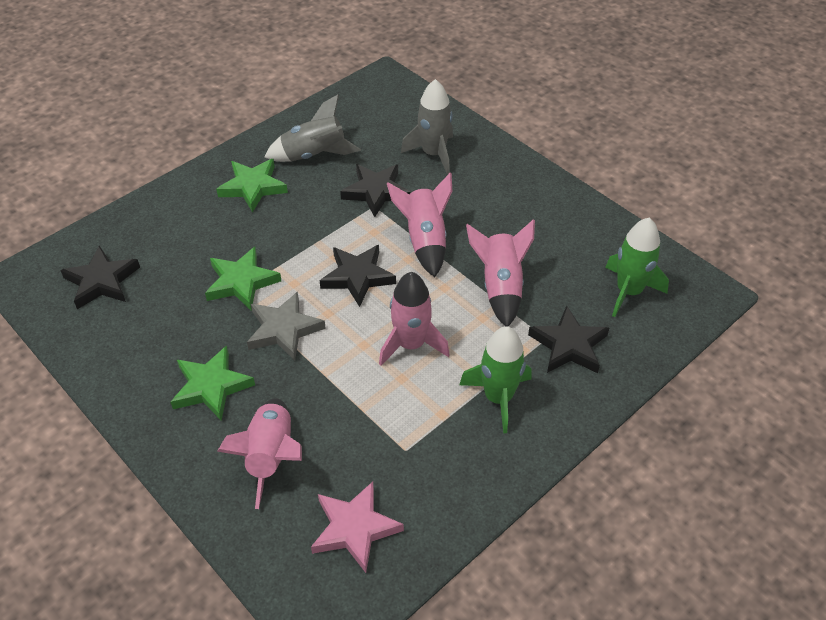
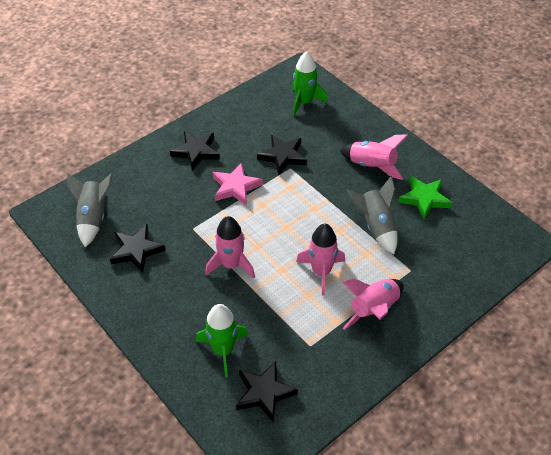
green star: 3 -> 1
grey star: 1 -> 0

